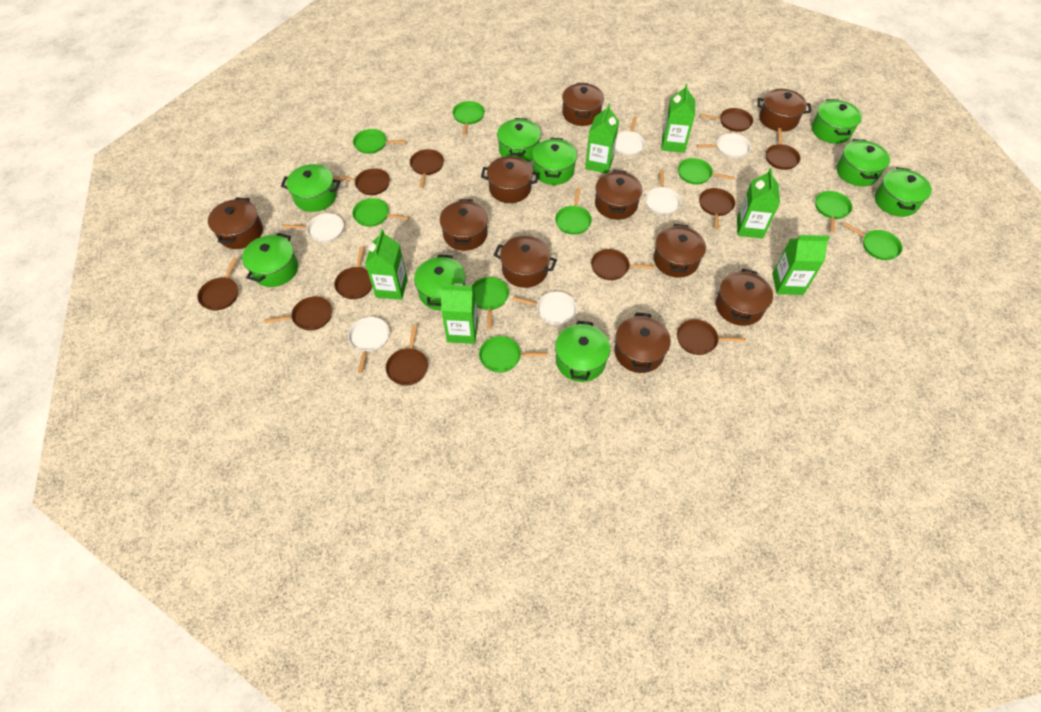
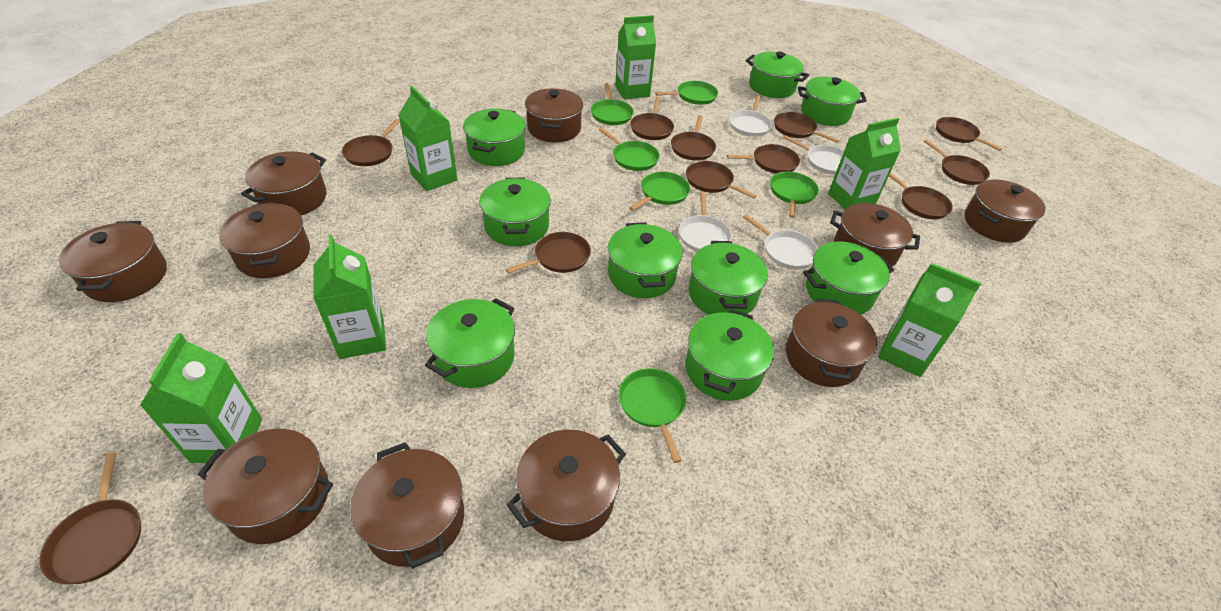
green pan: 9 -> 6
white pan: 6 -> 4

